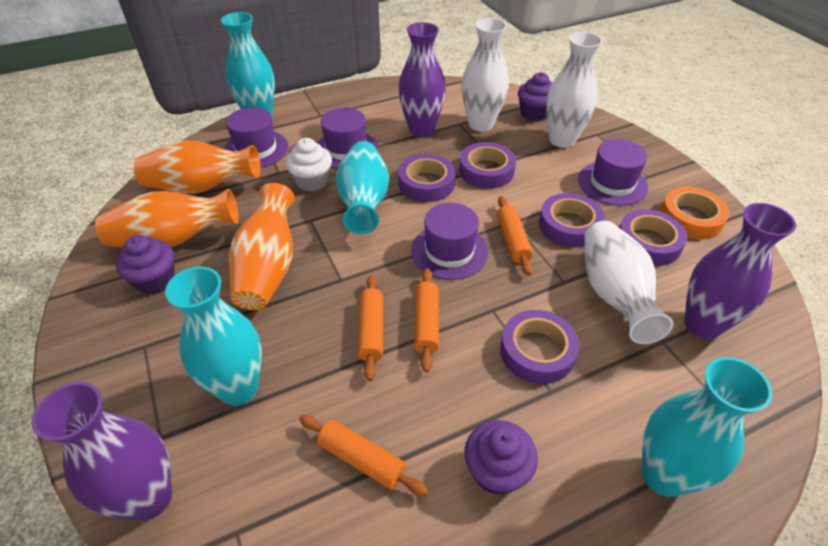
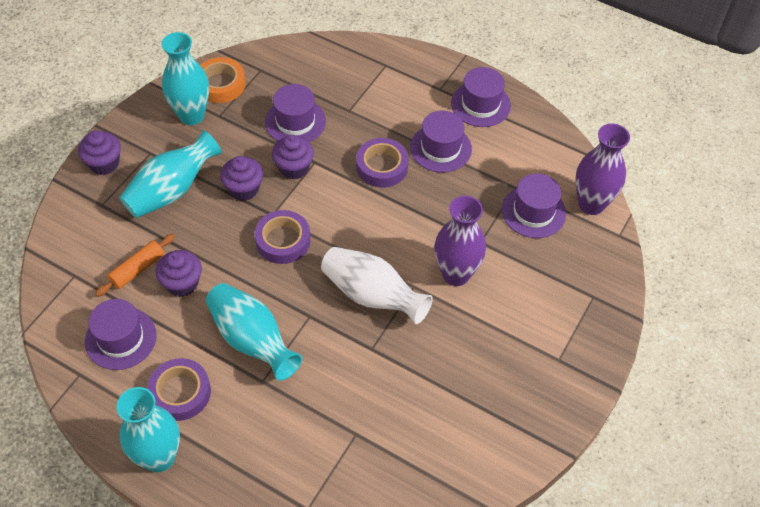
orange rolling pin: 4 -> 1
orange vase: 3 -> 0
purple cupcake: 3 -> 4
purple hat: 4 -> 5
purple tape: 5 -> 3
purple vase: 3 -> 2
white cupcake: 1 -> 0
white vase: 3 -> 1

